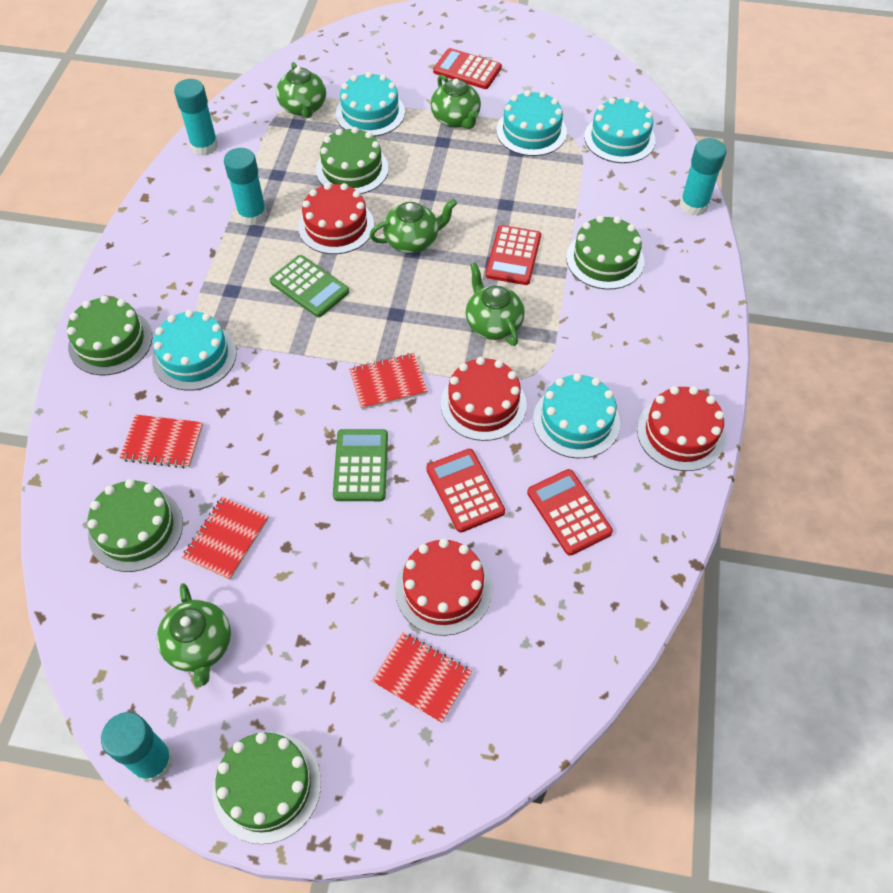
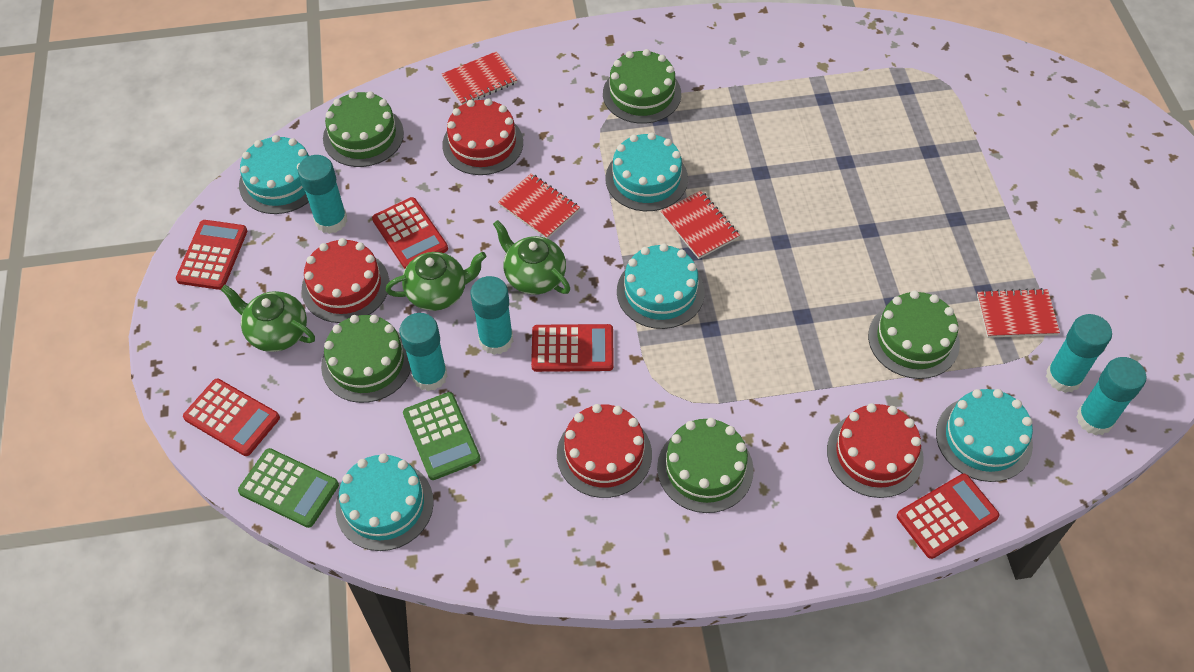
green teapot: 5 -> 3
red calculator: 4 -> 5
turquoise glue stick: 4 -> 5

